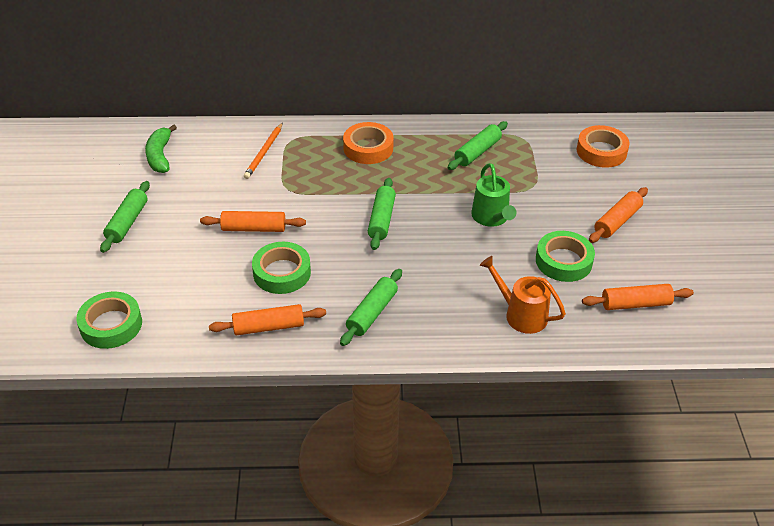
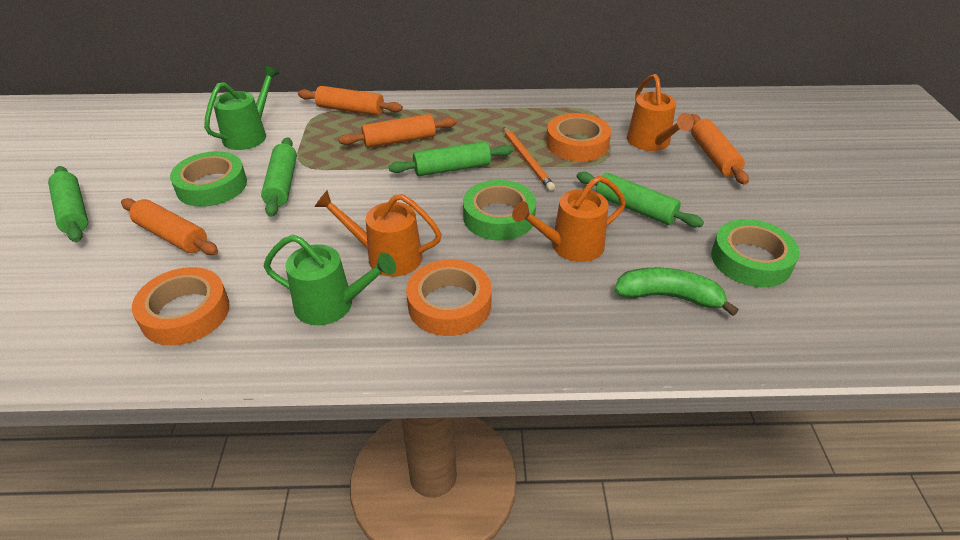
green watering can: 1 -> 2
orange tape: 2 -> 3
orange watering can: 1 -> 3

